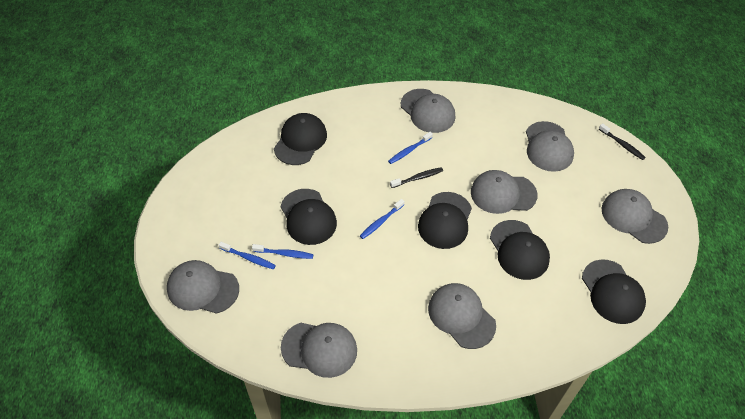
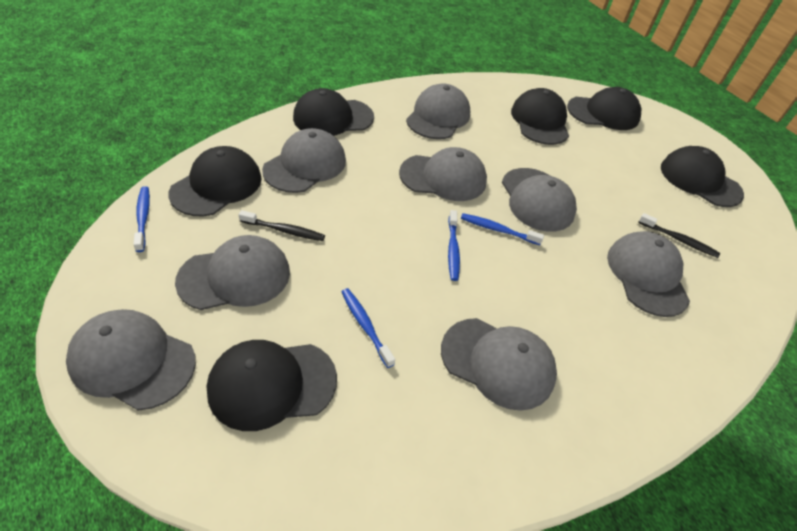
black cap: 5 -> 6
grey cap: 7 -> 8

